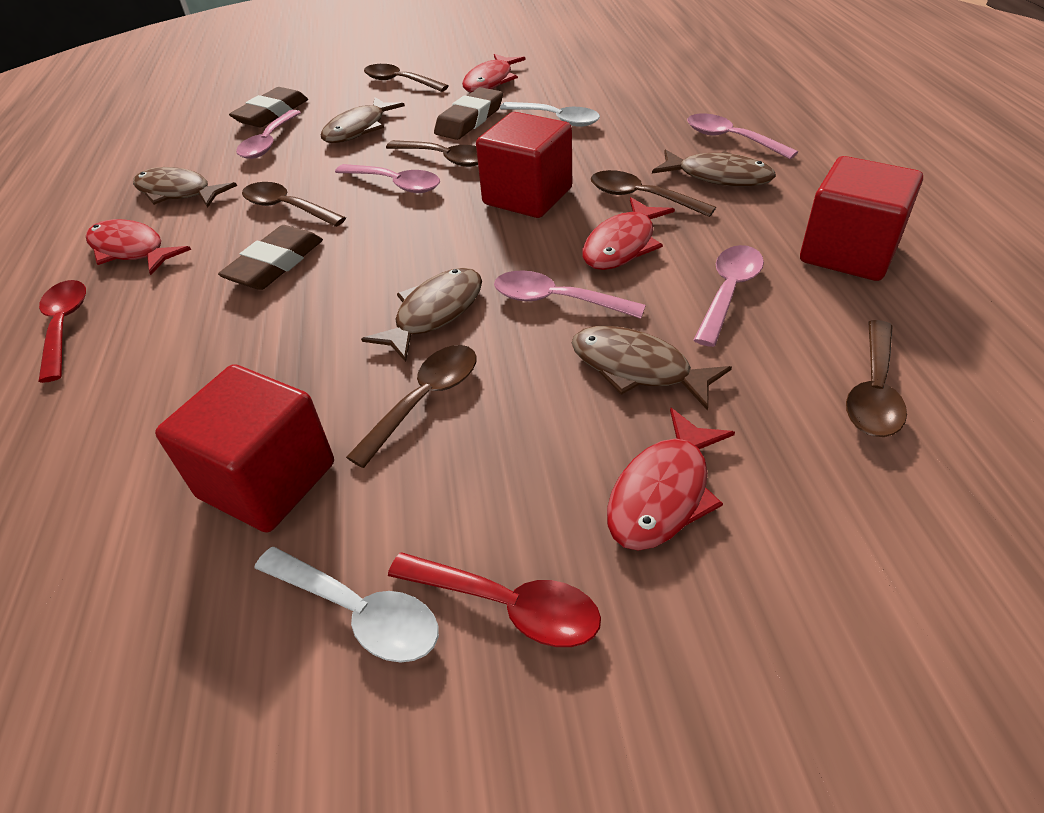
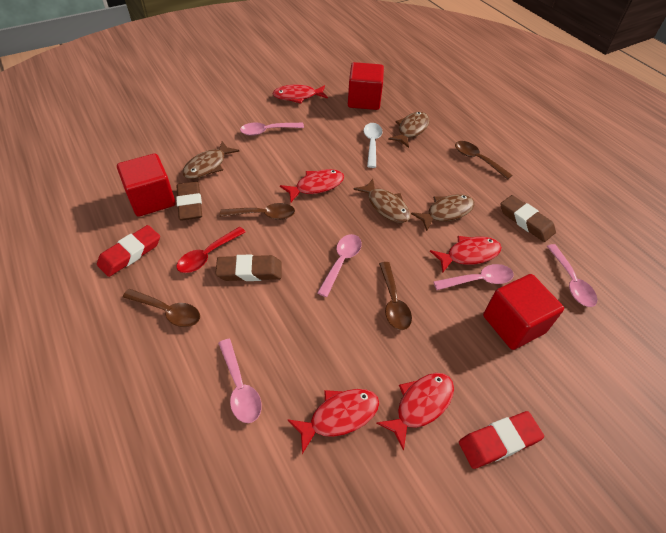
brown fish: 5 -> 4
brown spoon: 6 -> 4
red eraser: 0 -> 2
red fish: 4 -> 5
red spoon: 2 -> 1
white spoon: 2 -> 1

